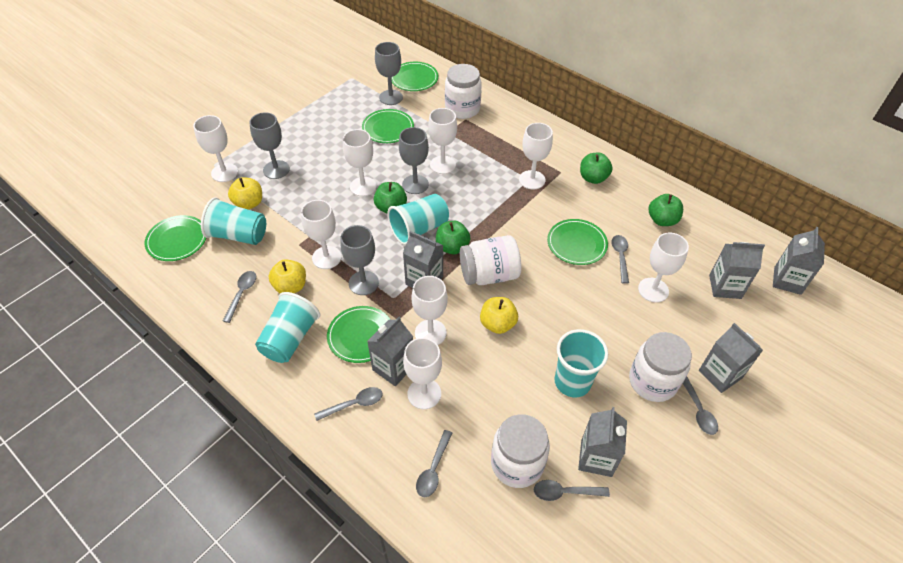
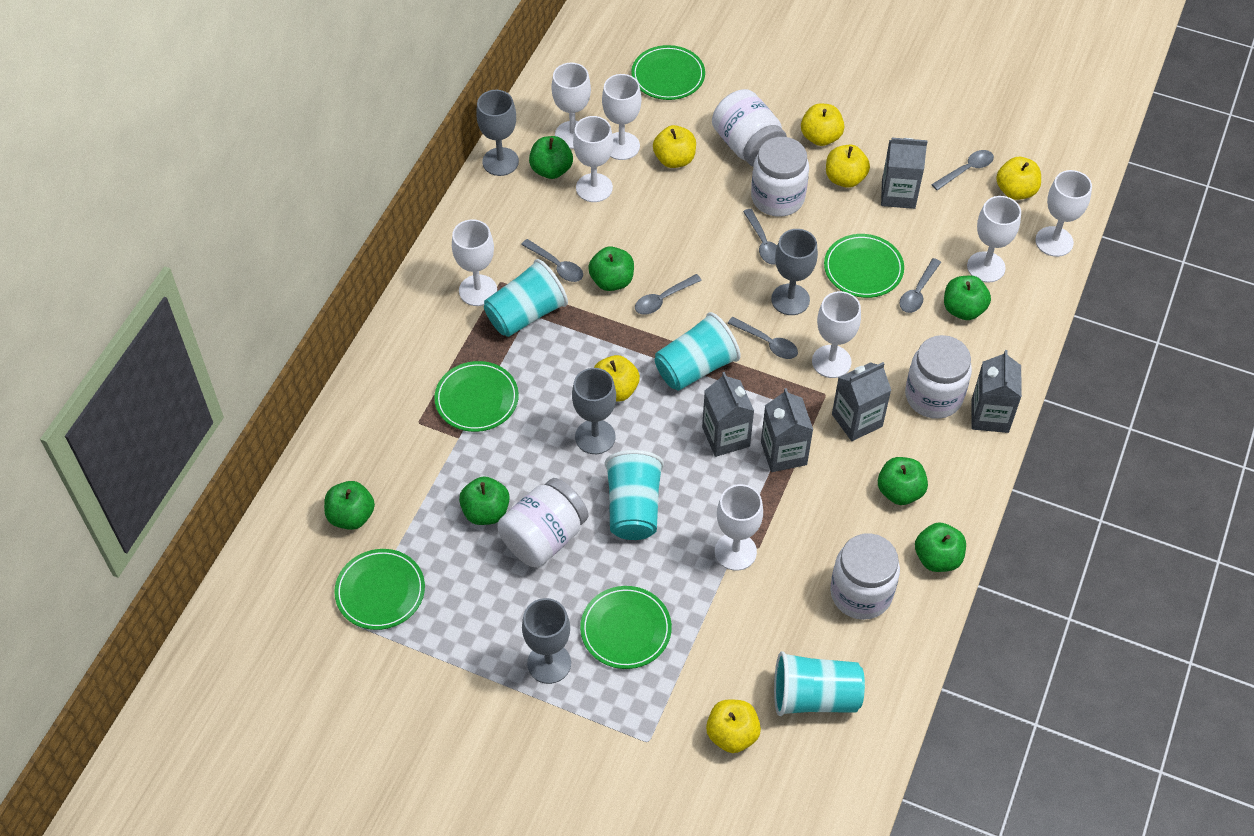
green apple: 4 -> 7
grey carton: 6 -> 5
white jar: 4 -> 5
yellow apple: 3 -> 6

